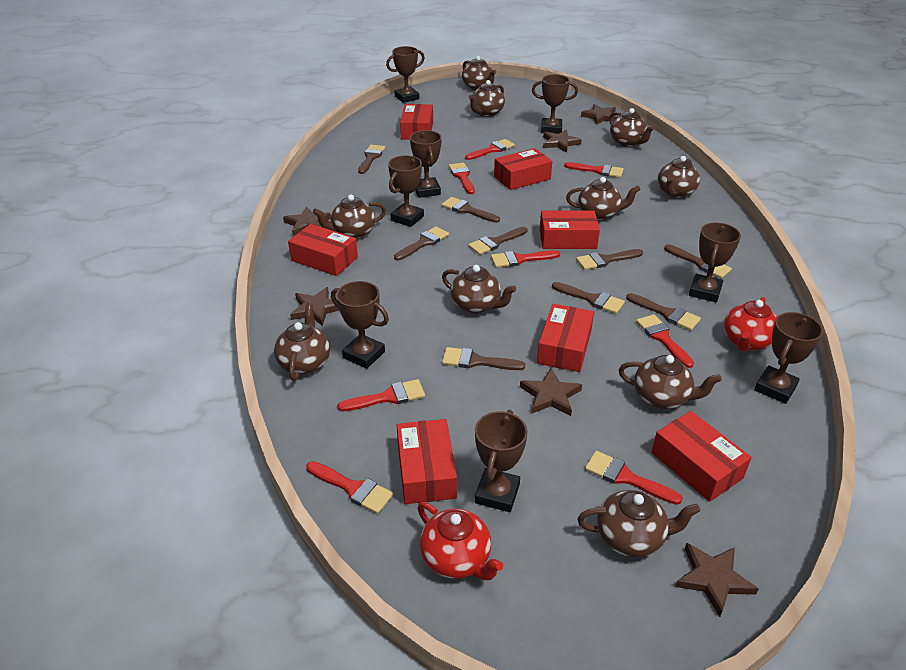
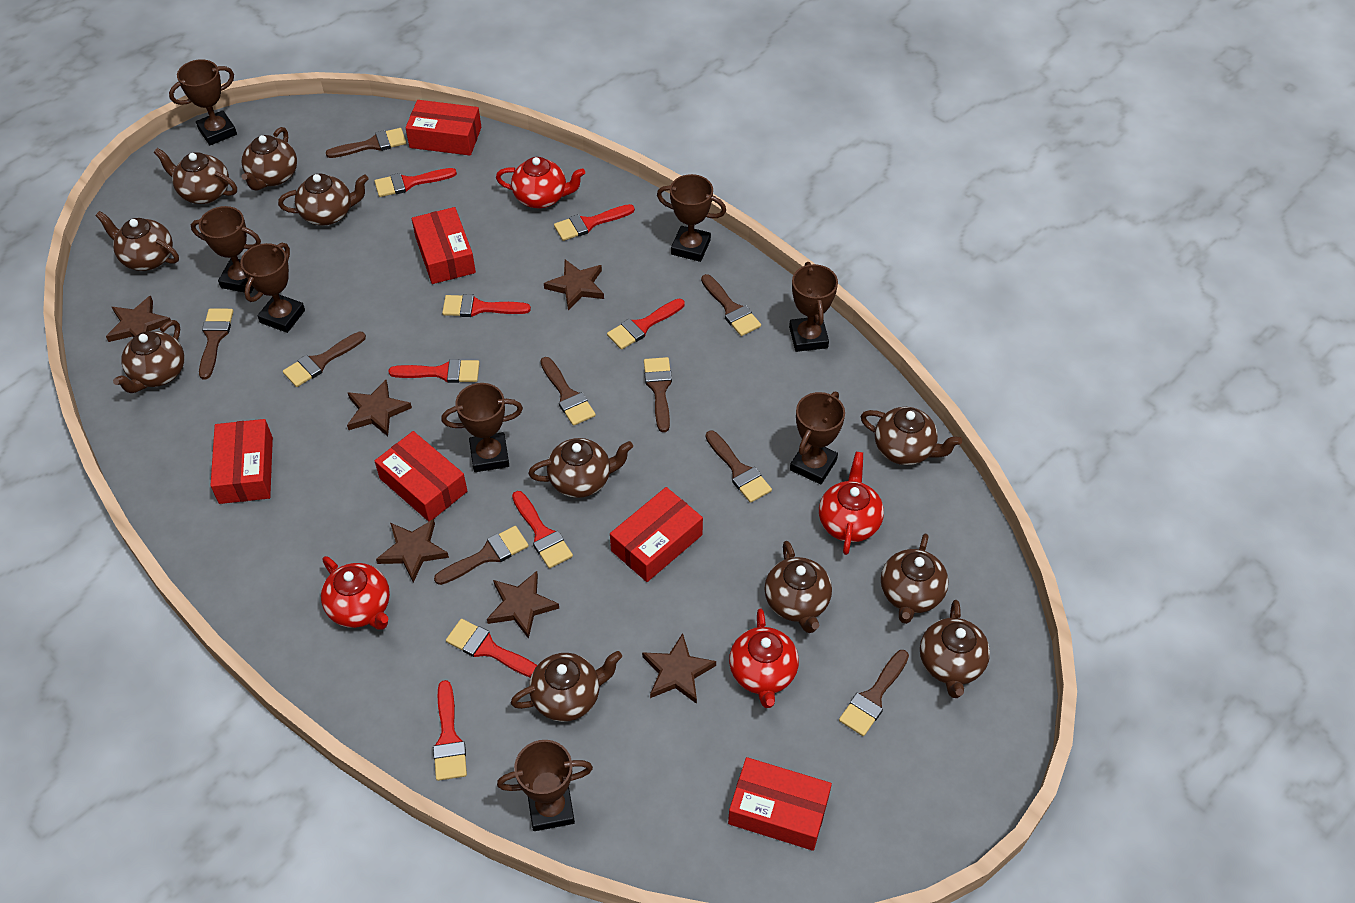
brown teapot: 10 -> 11
red box: 7 -> 6
red teapot: 2 -> 4

